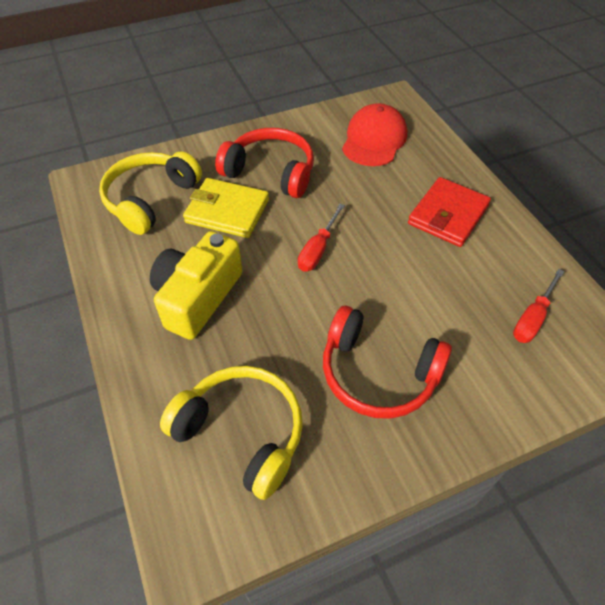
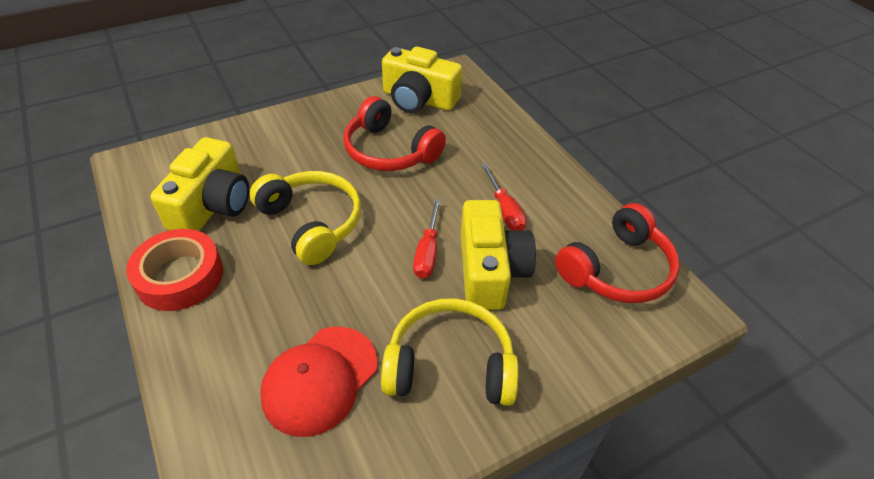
red tape: 0 -> 1
red wallet: 1 -> 0
yellow camera: 1 -> 3
yellow wallet: 1 -> 0

